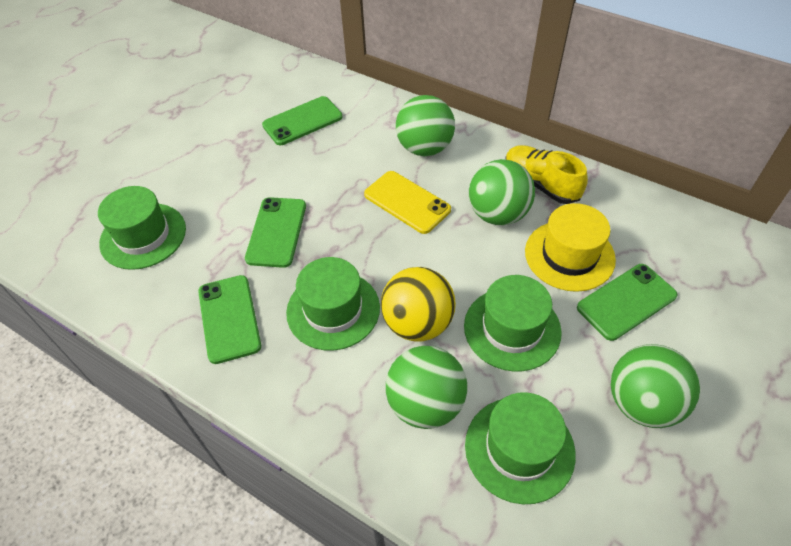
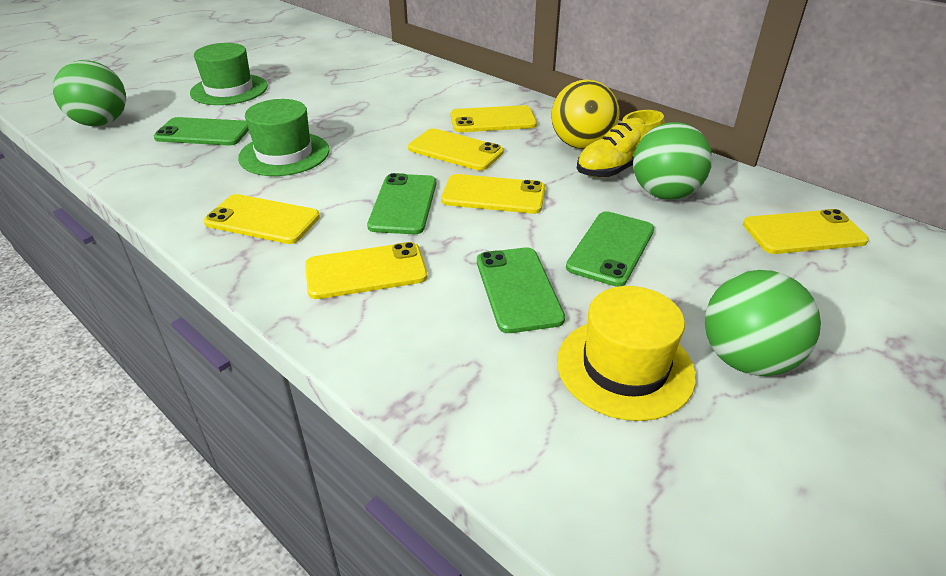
green ball: 4 -> 3
green hat: 4 -> 2
yellow phone: 1 -> 6

